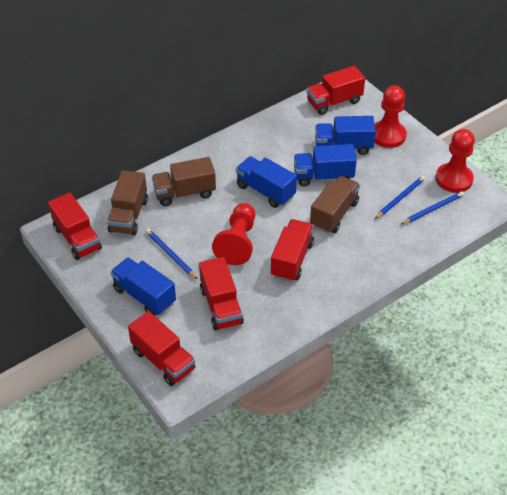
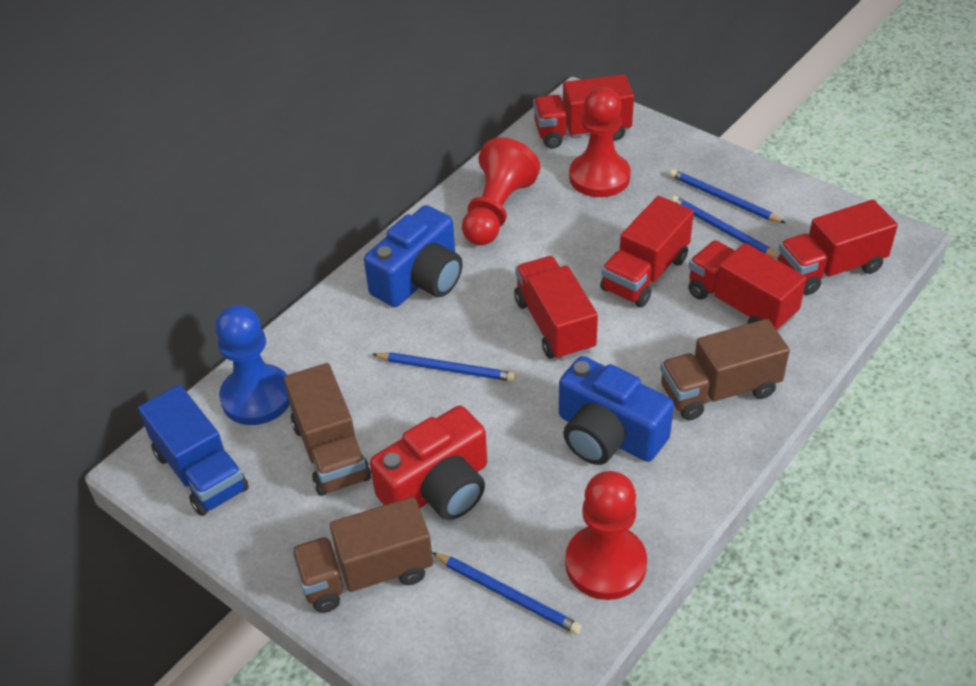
blue camera: 0 -> 2
blue pawn: 0 -> 1
blue pencil: 3 -> 4
blue truck: 4 -> 1
red camera: 0 -> 1

